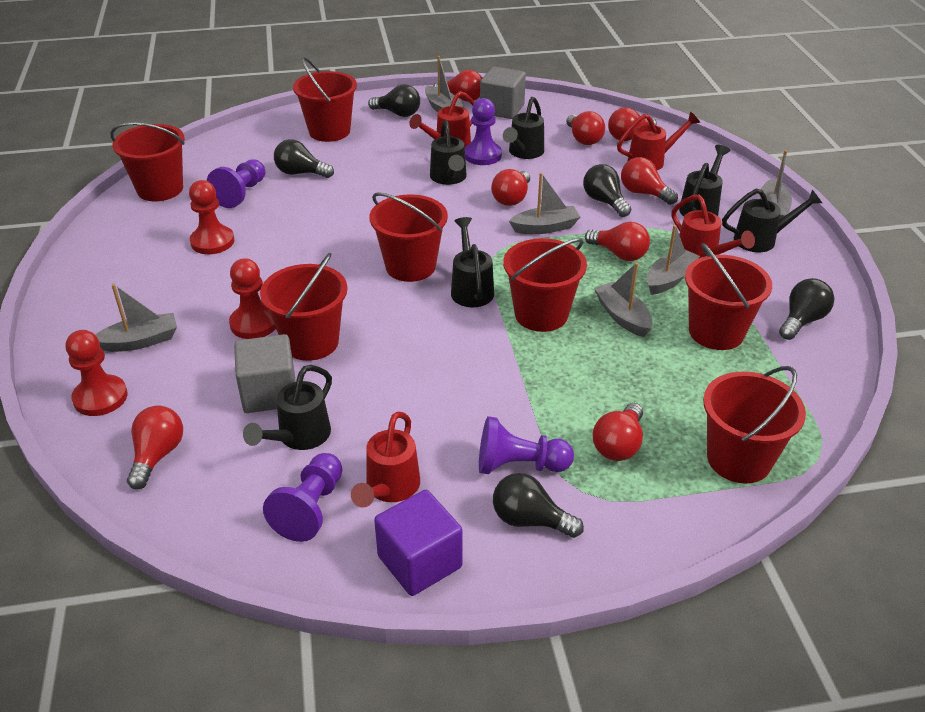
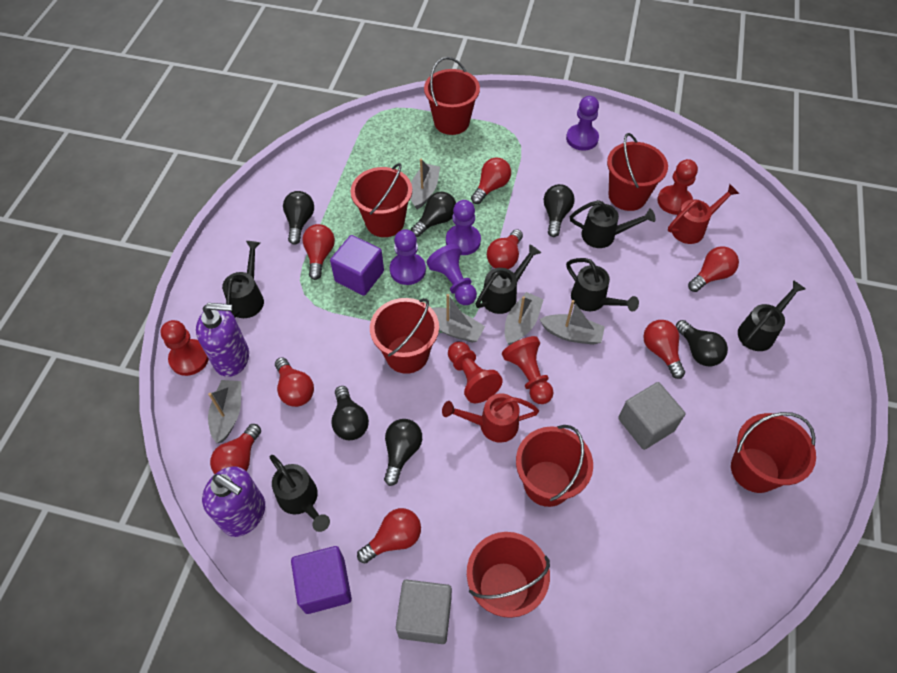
black light bulb: 5 -> 6
grey boat: 6 -> 5
purple cube: 1 -> 2
purple soap dispenser: 0 -> 2
red pawn: 3 -> 4
red watering can: 4 -> 2

